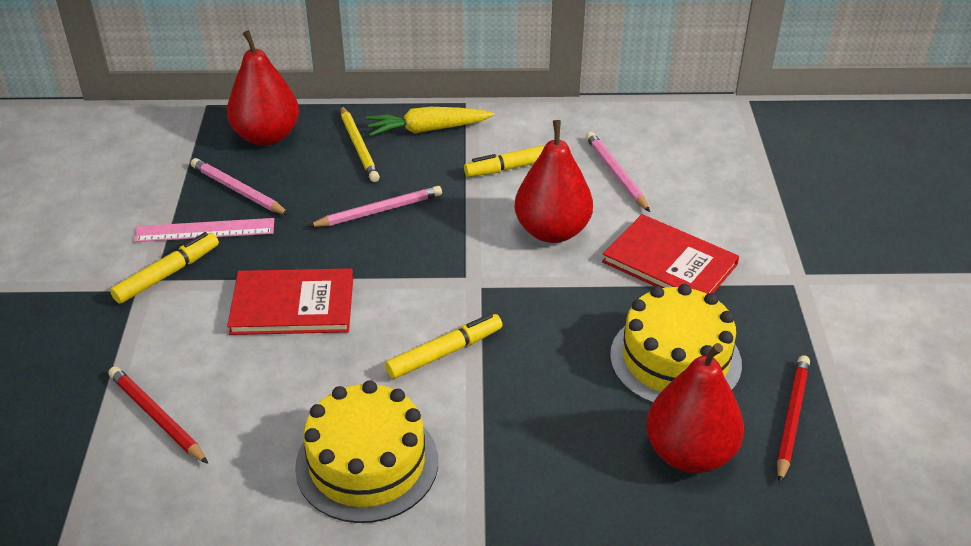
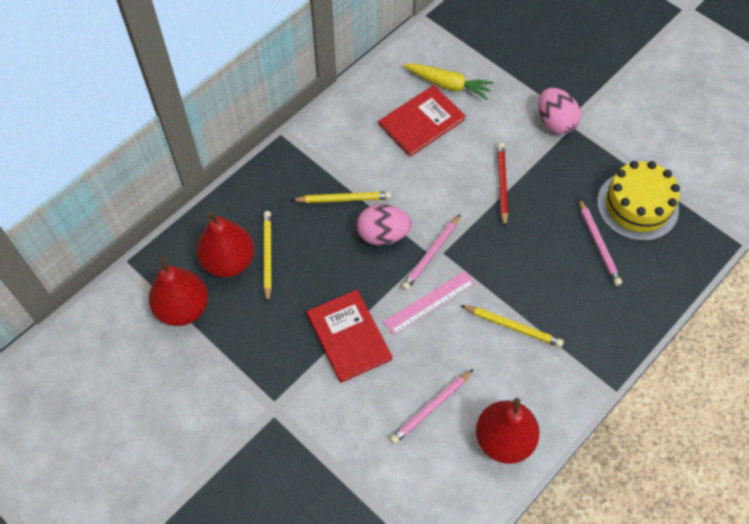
pink egg: 0 -> 2
red pencil: 2 -> 1
yellow cake: 2 -> 1
yellow marker: 3 -> 0
yellow pencil: 1 -> 3

